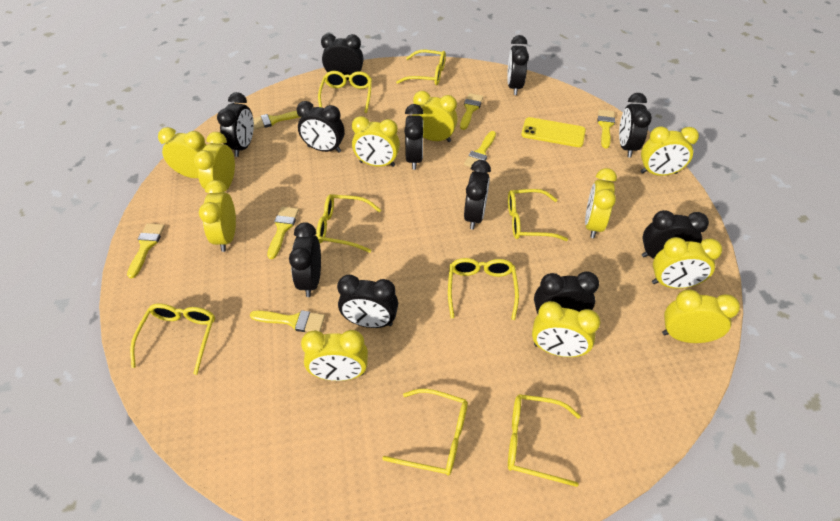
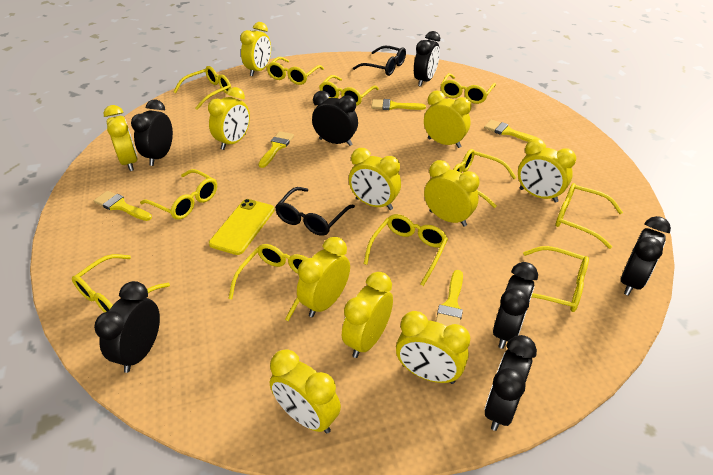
black clock: 11 -> 7
black glasses: 0 -> 2
yellow brush: 7 -> 5
yellow glasses: 8 -> 11

